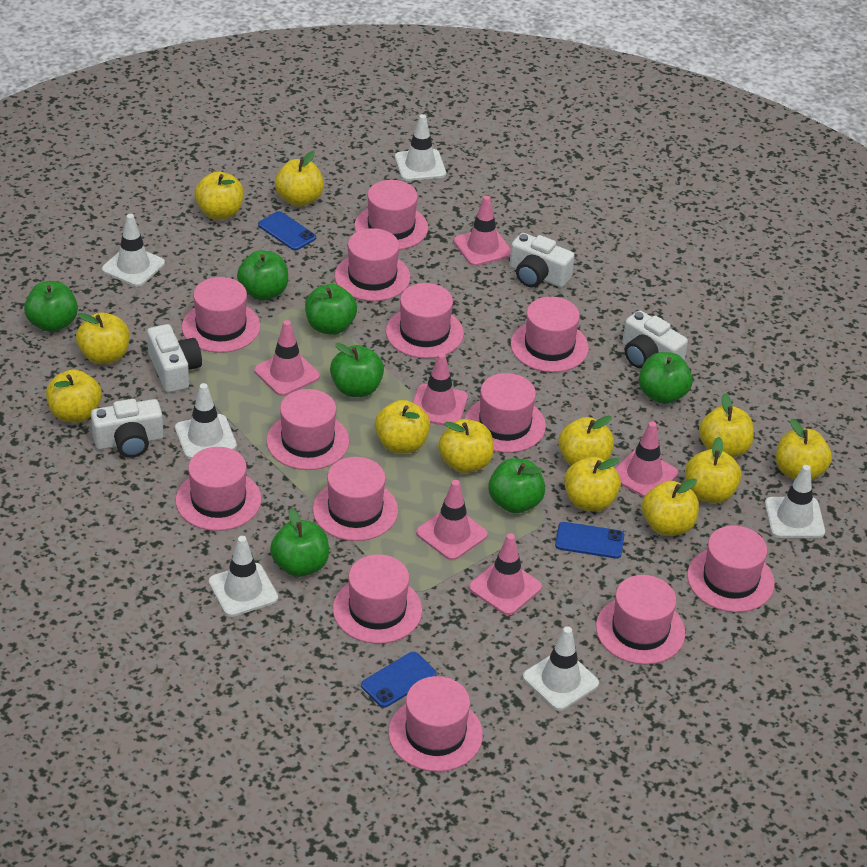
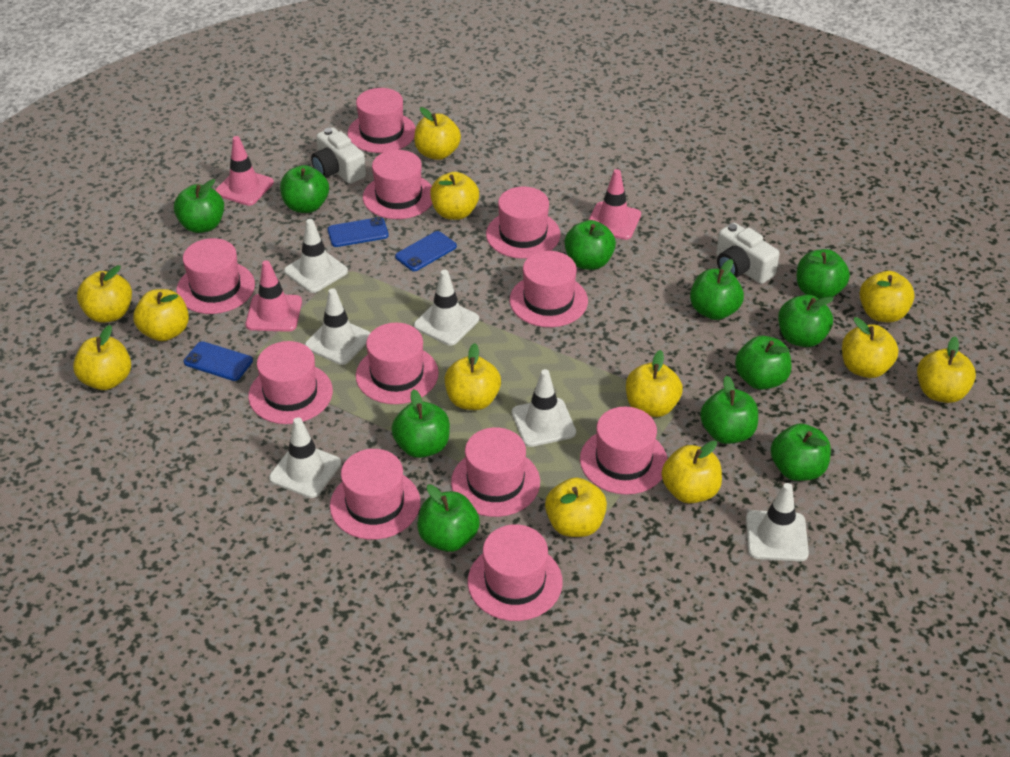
green apple: 7 -> 11
pink hat: 13 -> 11
pink traffic cone: 6 -> 3
white camera: 4 -> 2

